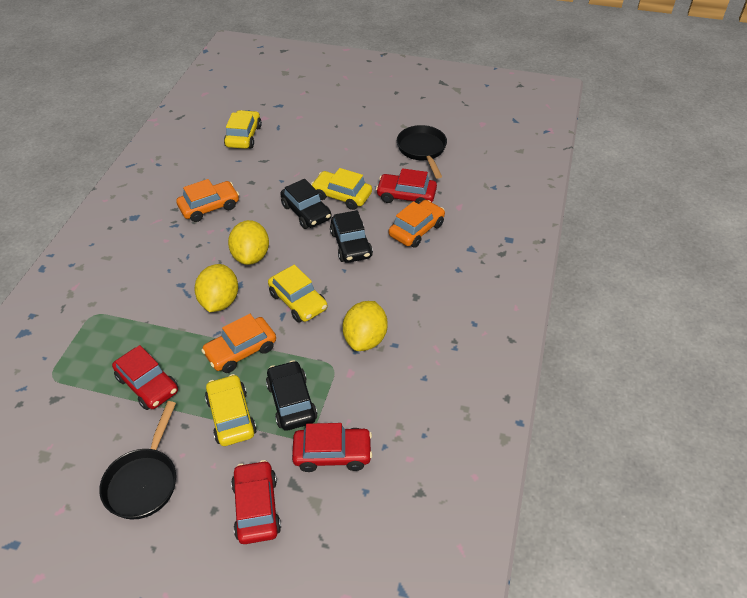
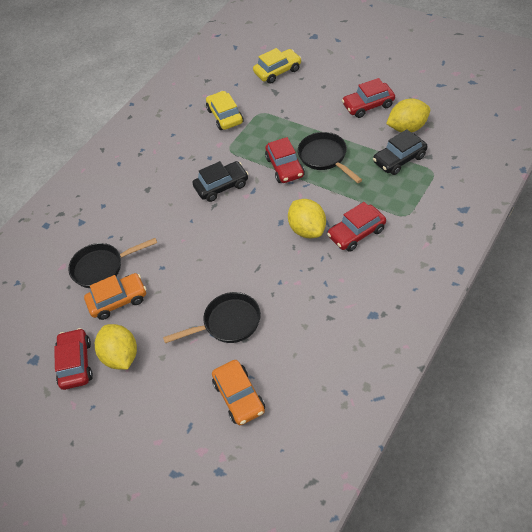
black car: 3 -> 2
black pan: 2 -> 3
orange car: 3 -> 2
yellow car: 4 -> 2

